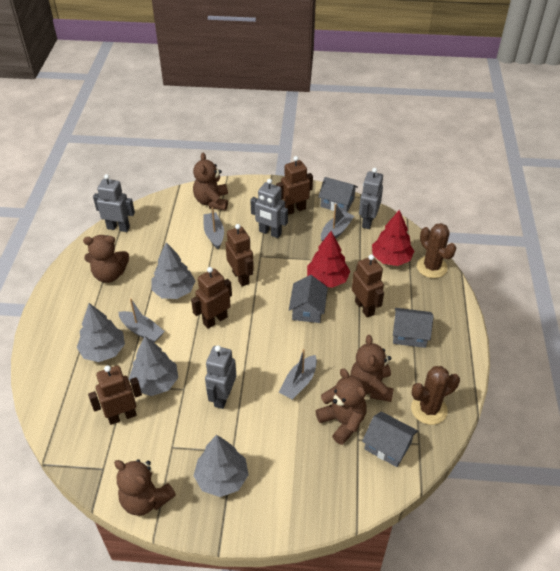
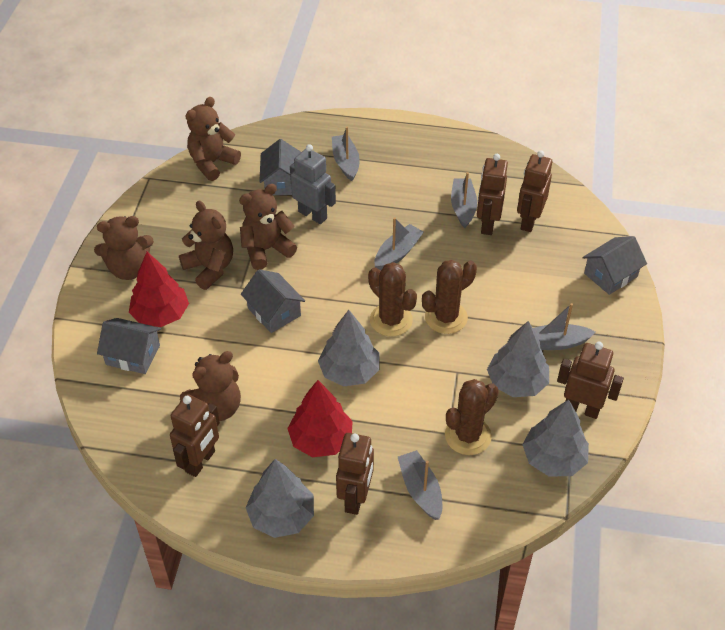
brown cactus: 2 -> 3
grey boat: 4 -> 5
grey robot: 4 -> 1

